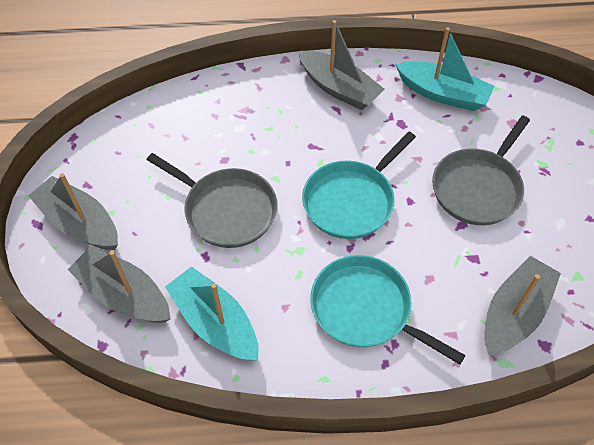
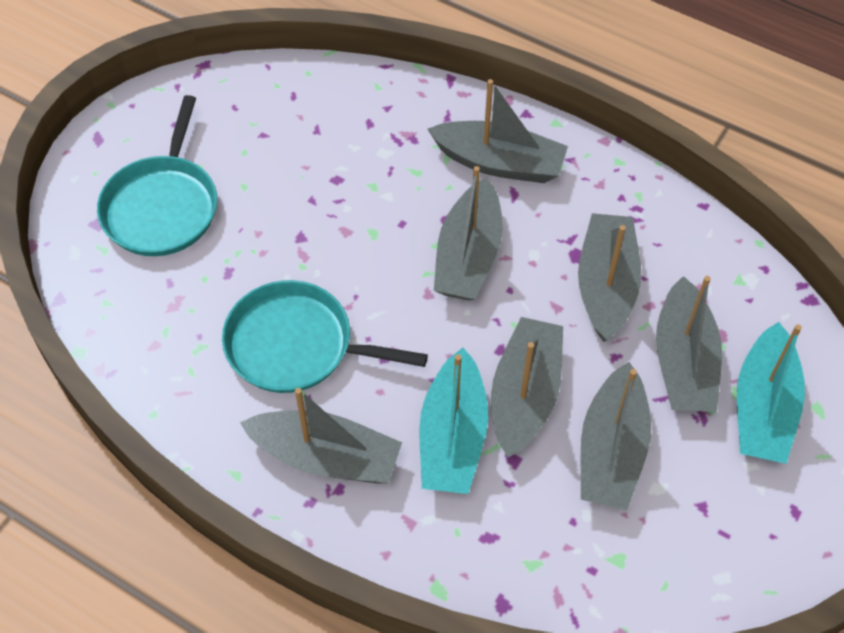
grey boat: 4 -> 7
grey pan: 2 -> 0

